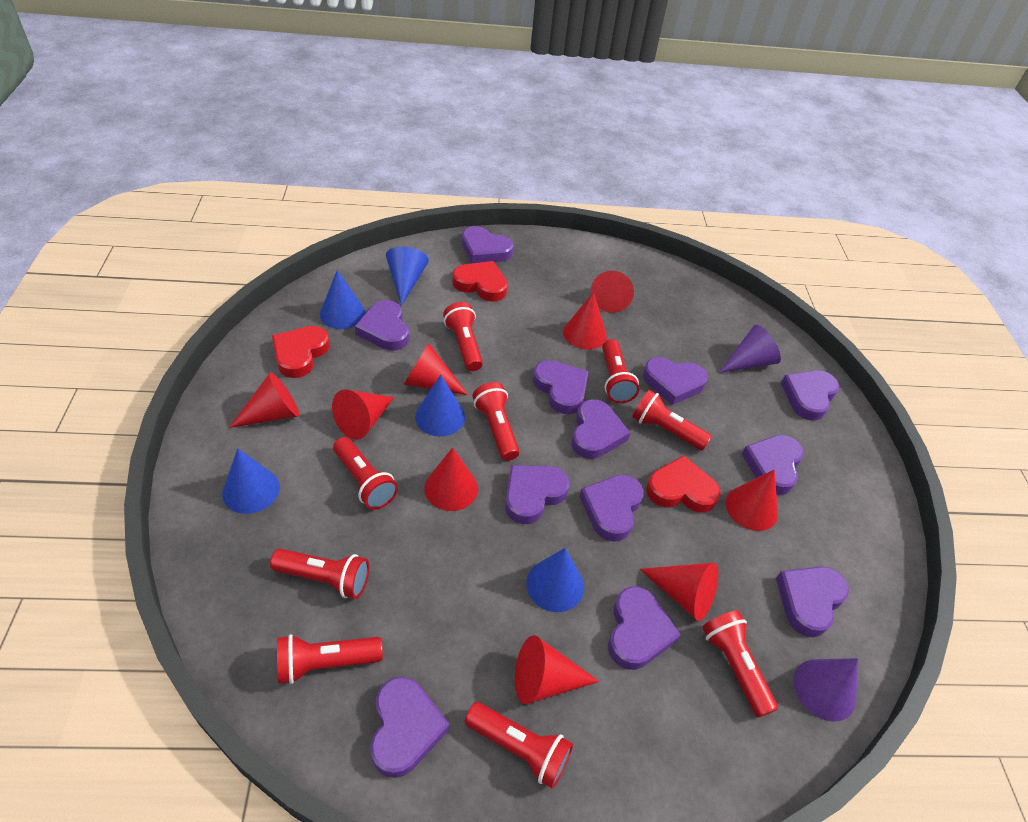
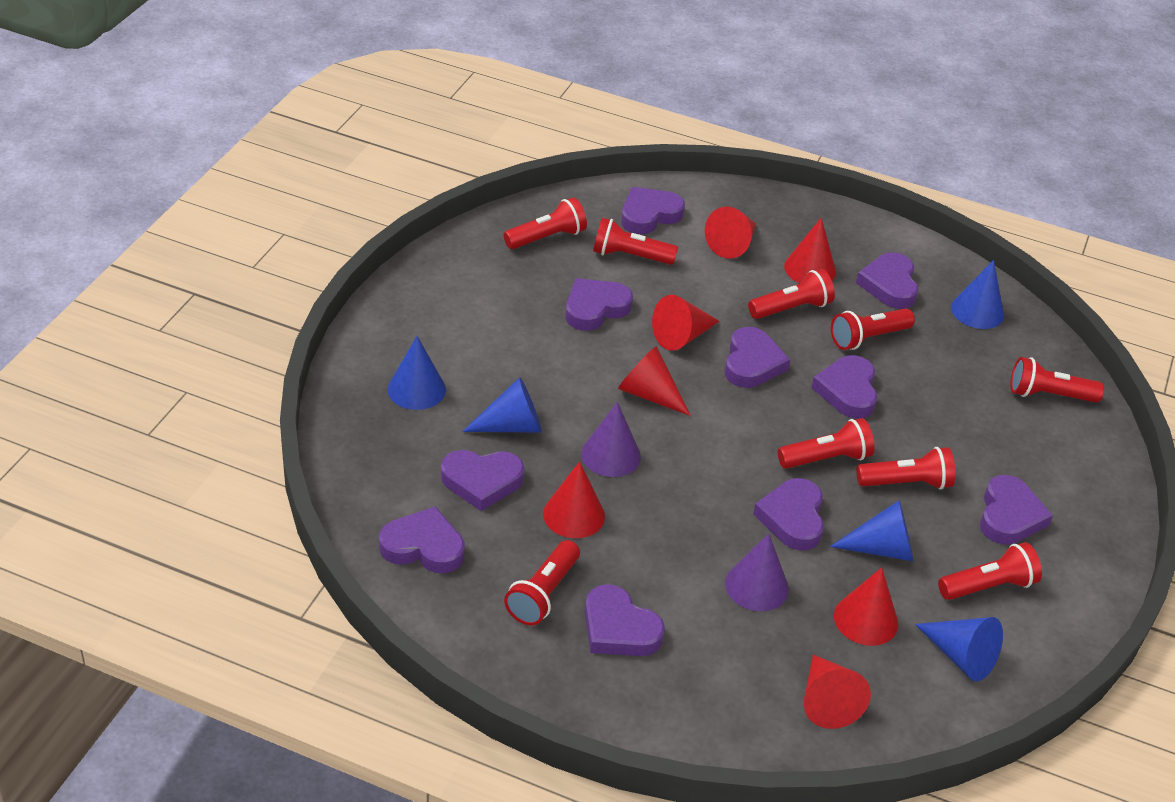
purple heart: 12 -> 10
red cone: 9 -> 7
red heart: 3 -> 0

